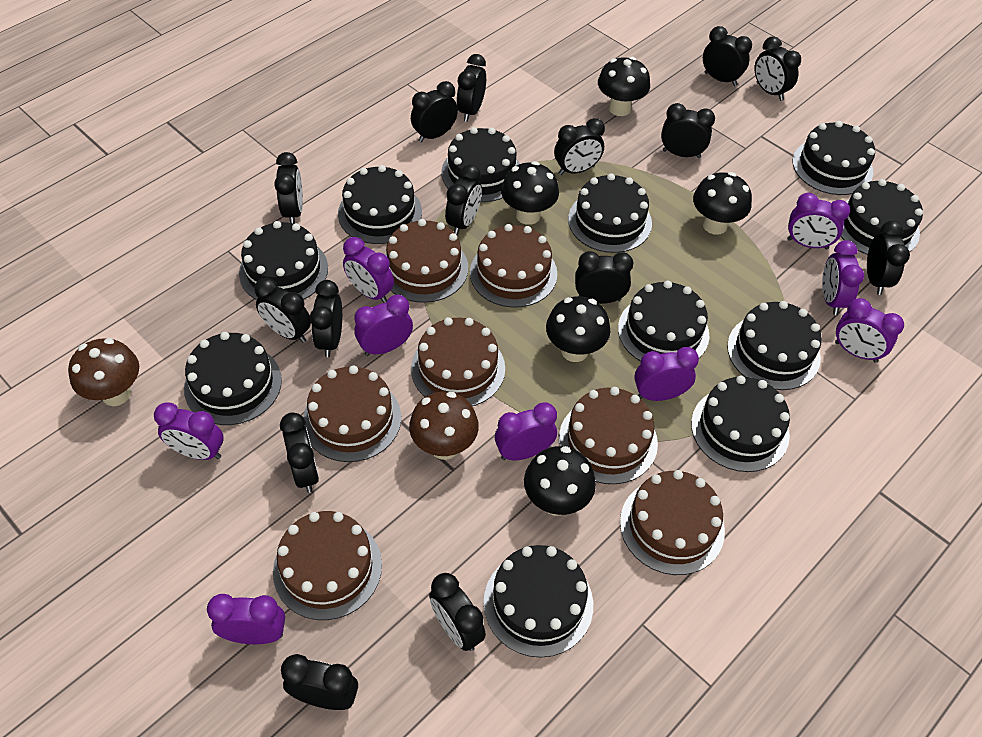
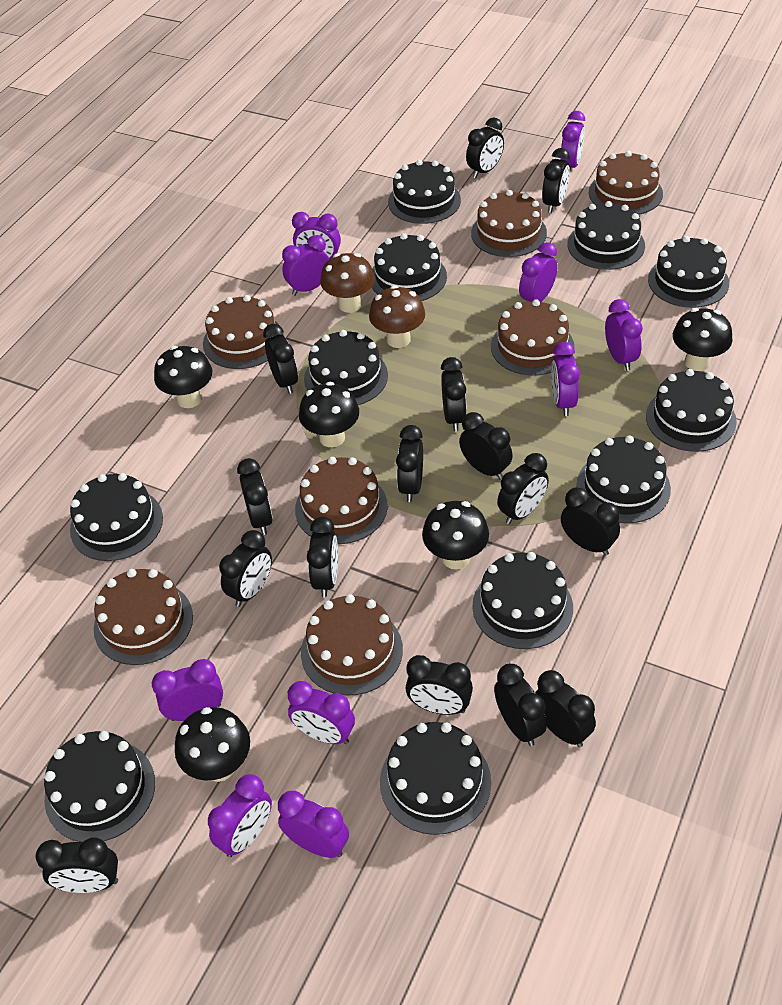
purple clock: 9 -> 10

